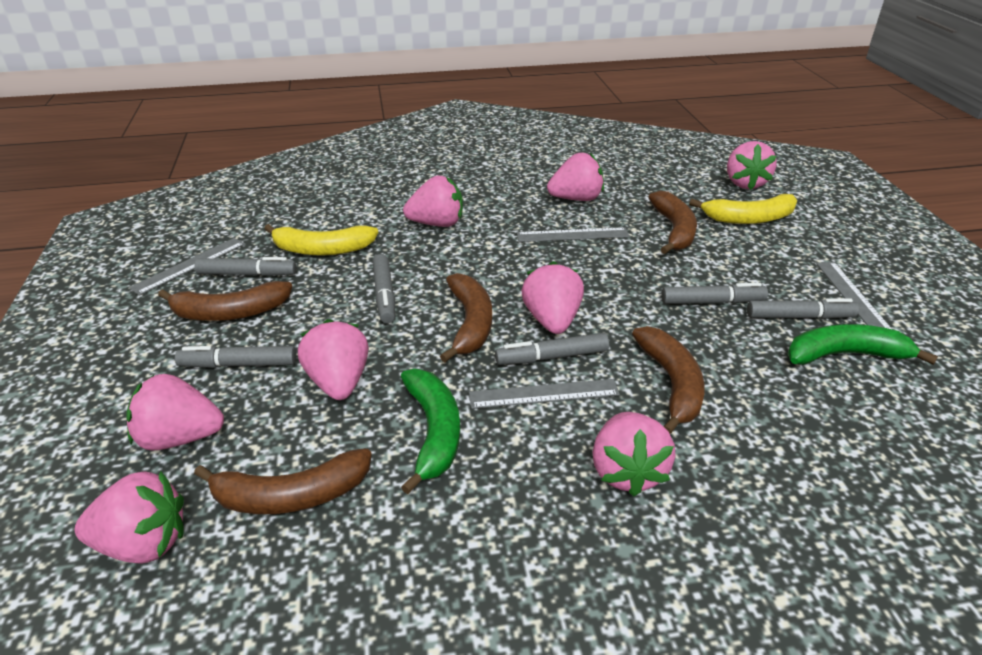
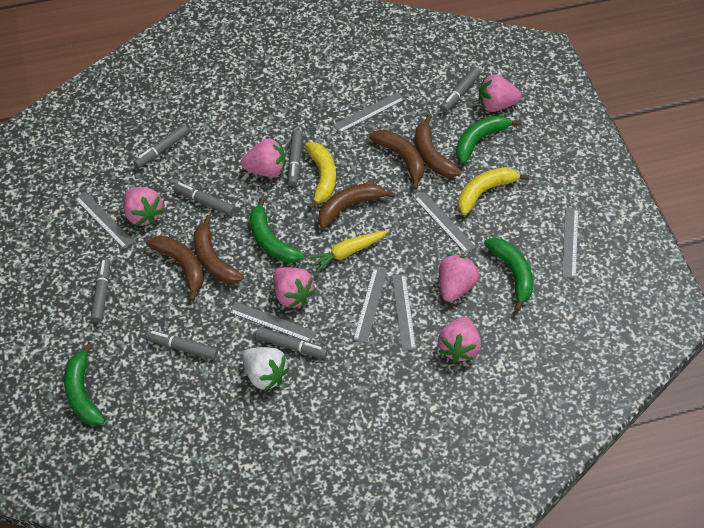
green banana: 2 -> 4
grey marker: 6 -> 7
grey ruler: 4 -> 7
pink strawberry: 8 -> 6
white strawberry: 0 -> 1
yellow carrot: 0 -> 1

